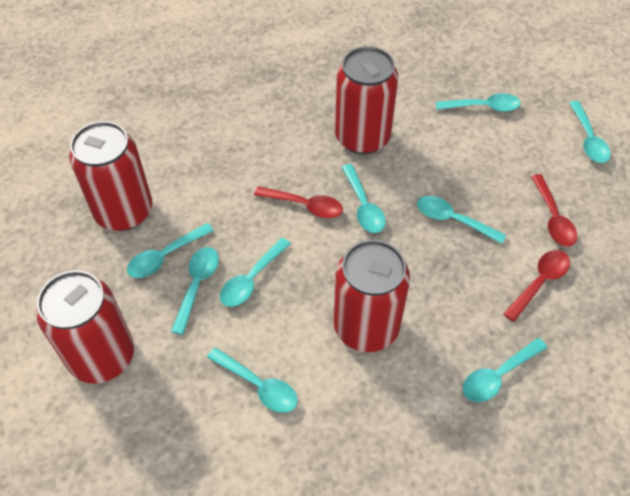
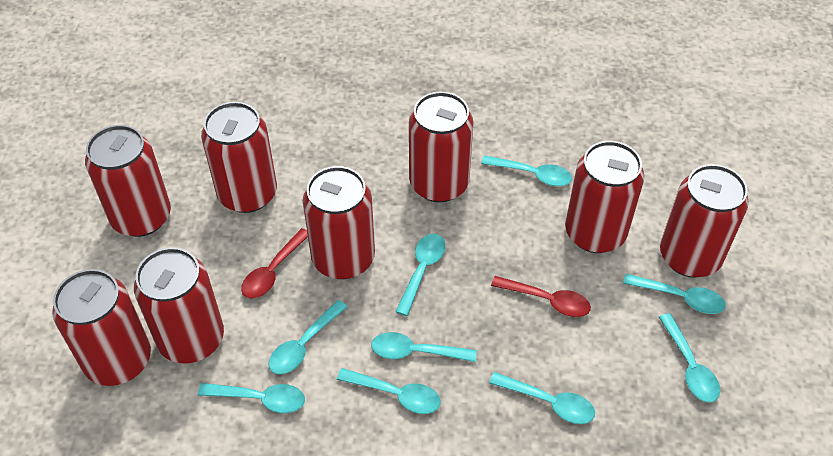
red can: 4 -> 8
red spoon: 3 -> 2

